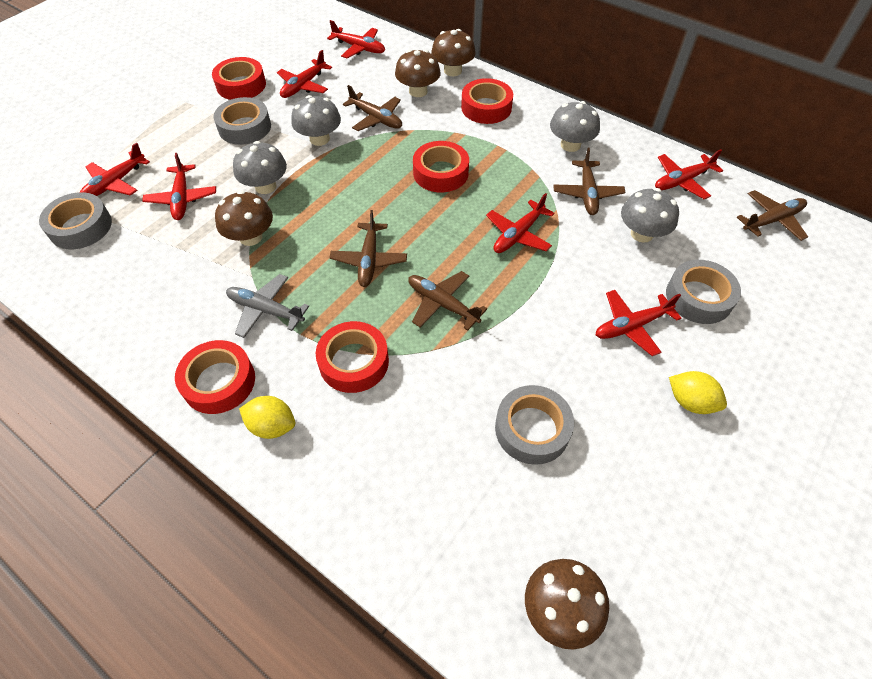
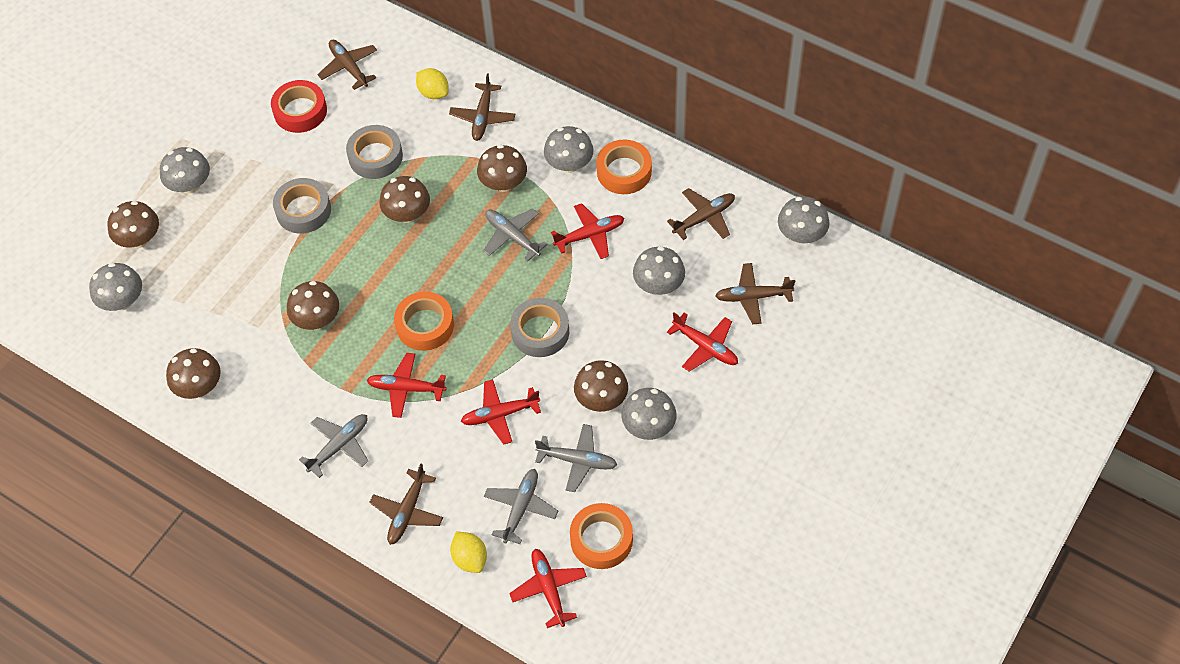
brown mushroom: 4 -> 6
grey mushroom: 4 -> 6
grey plane: 1 -> 4
grey tape: 4 -> 3
orange tape: 0 -> 3
red plane: 7 -> 5
red tape: 5 -> 1

